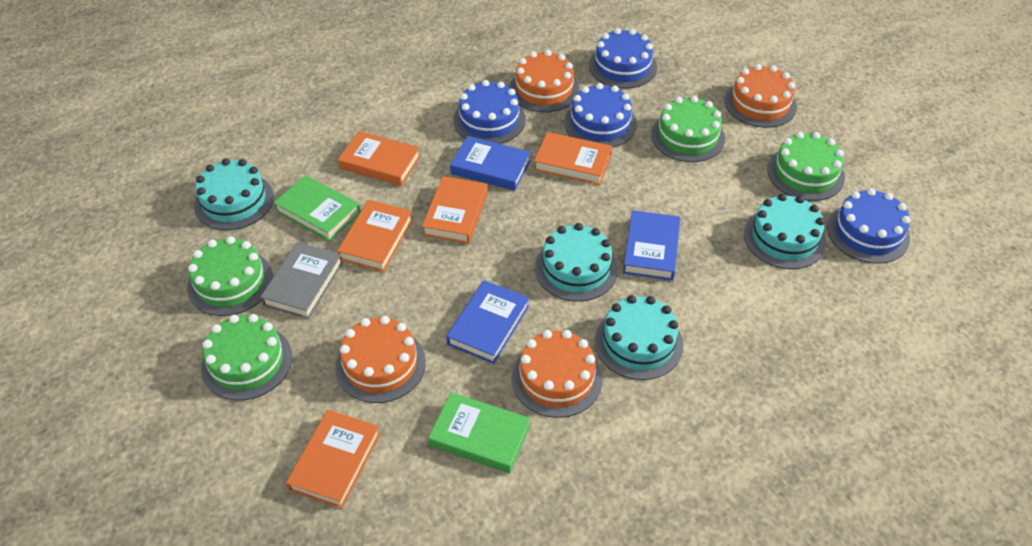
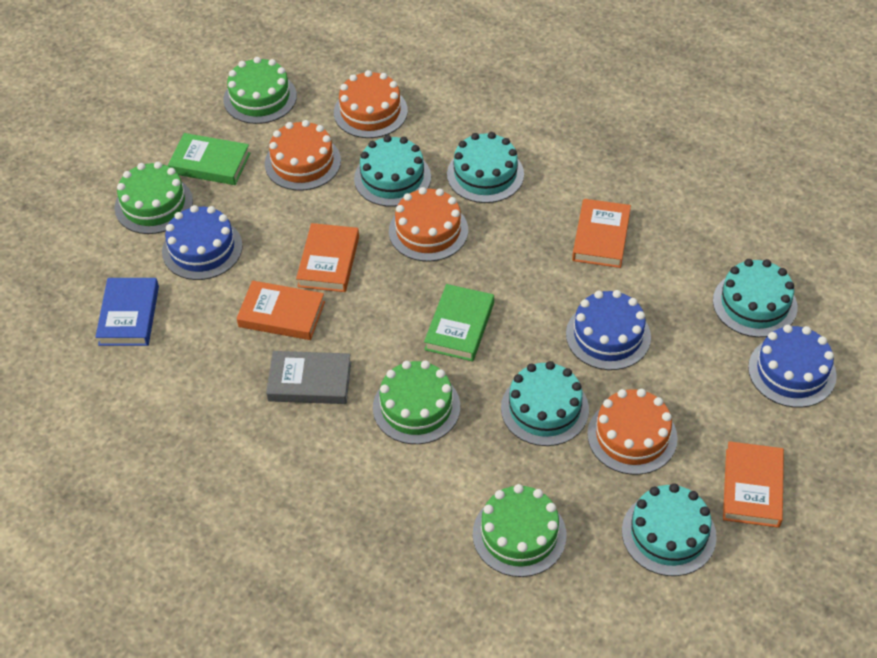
blue book: 3 -> 1
blue cake: 4 -> 3
orange book: 5 -> 4
turquoise cake: 4 -> 5

